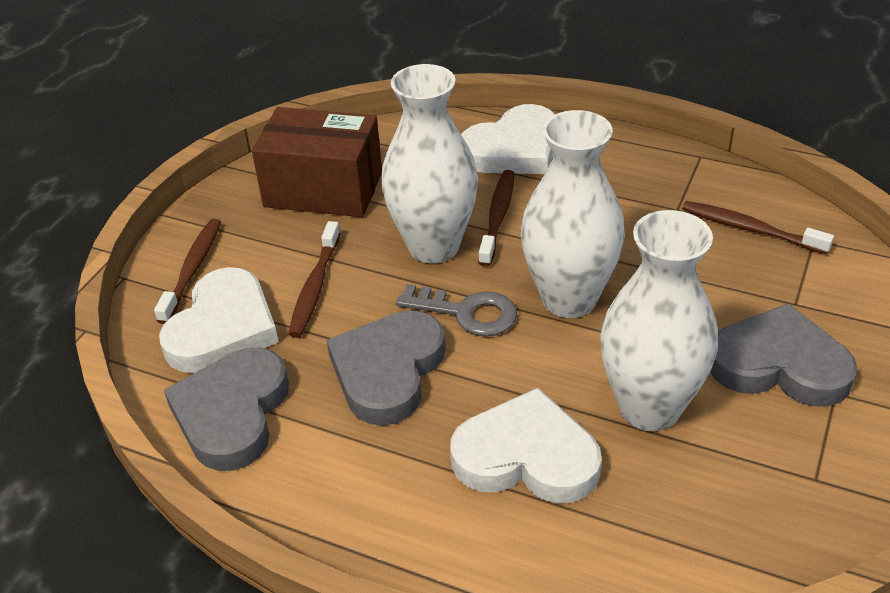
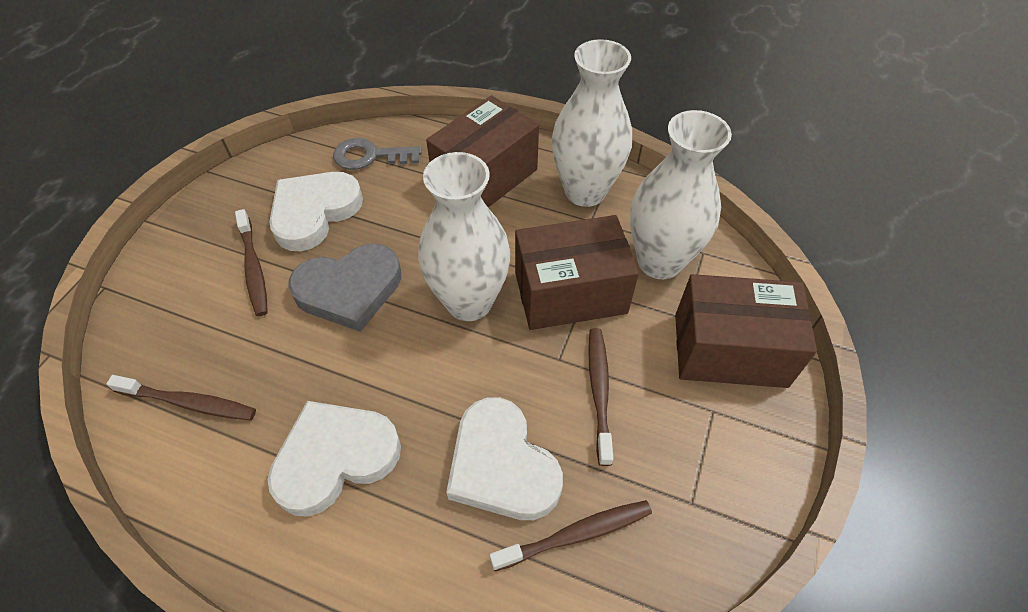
brown box: 1 -> 3
grey heart: 3 -> 1

